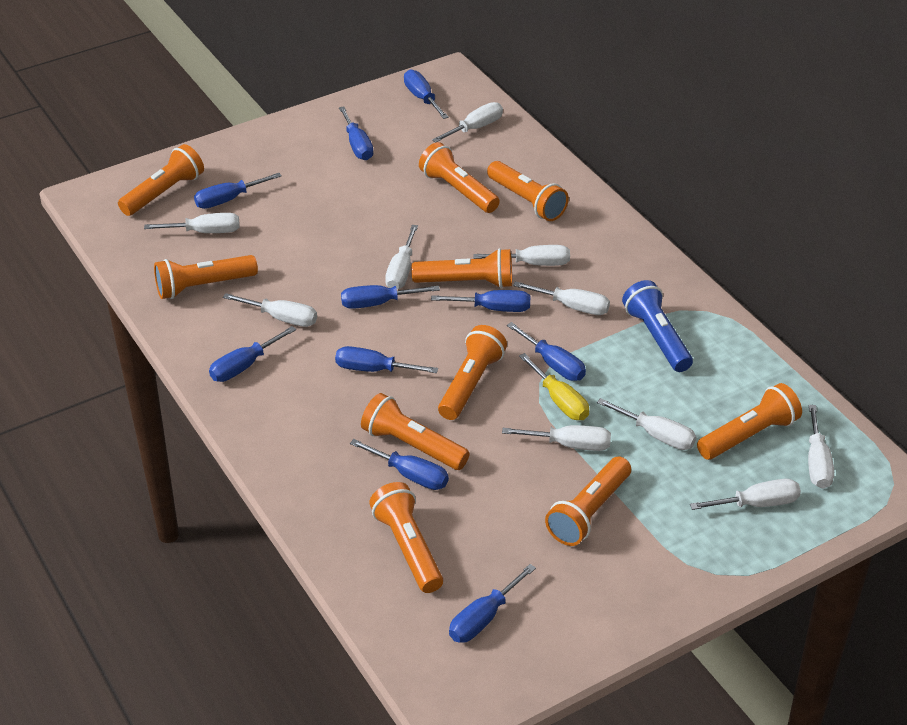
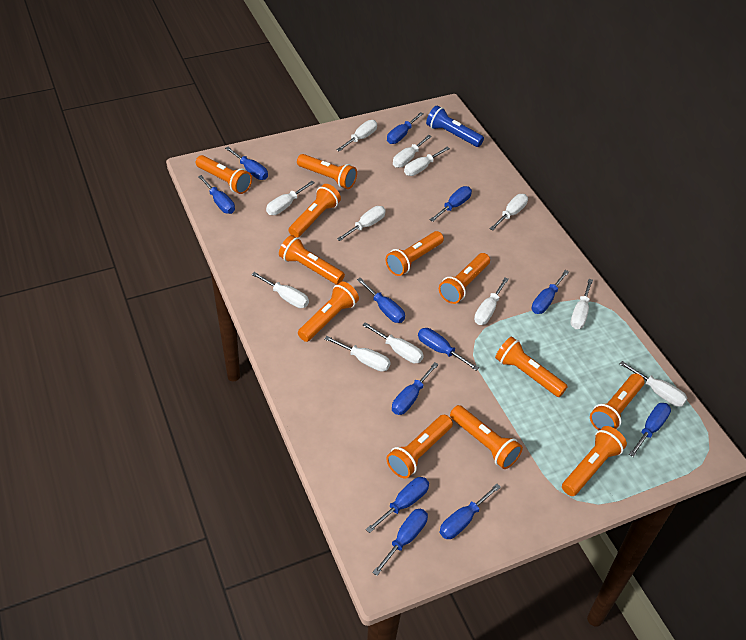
blue screwdriver: 10 -> 12
orange flashlight: 10 -> 12
white screwdriver: 10 -> 12
yellow screwdriver: 1 -> 0

